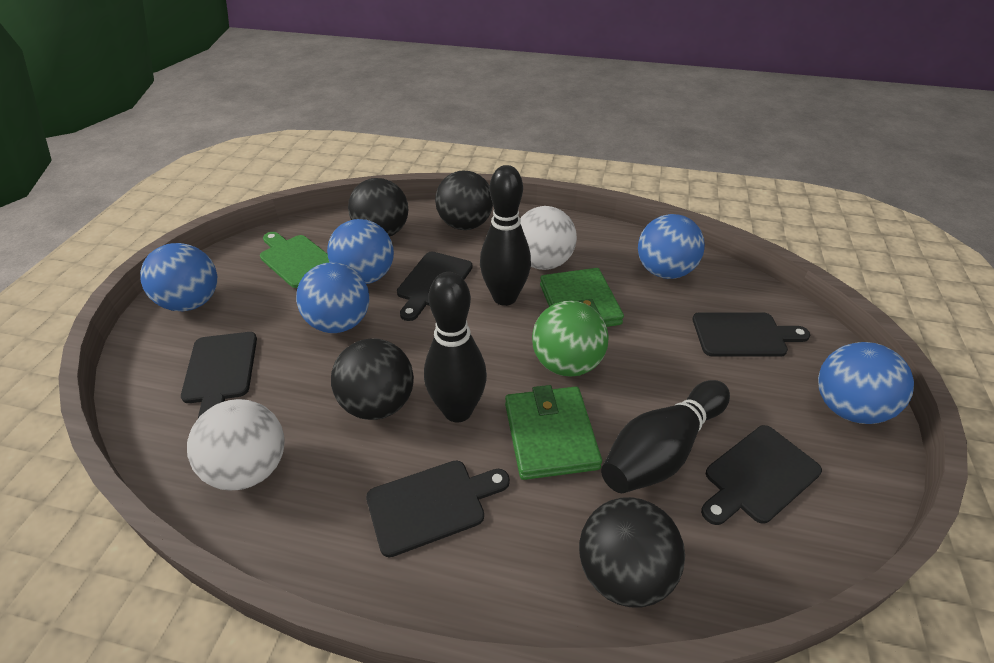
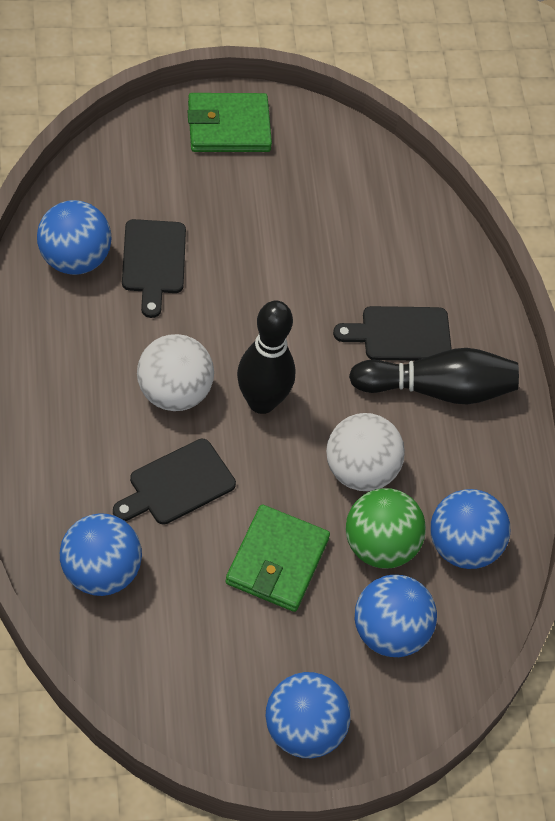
black ball: 4 -> 0
black bowling pin: 3 -> 2
black cutting board: 5 -> 3
green cutting board: 1 -> 0

